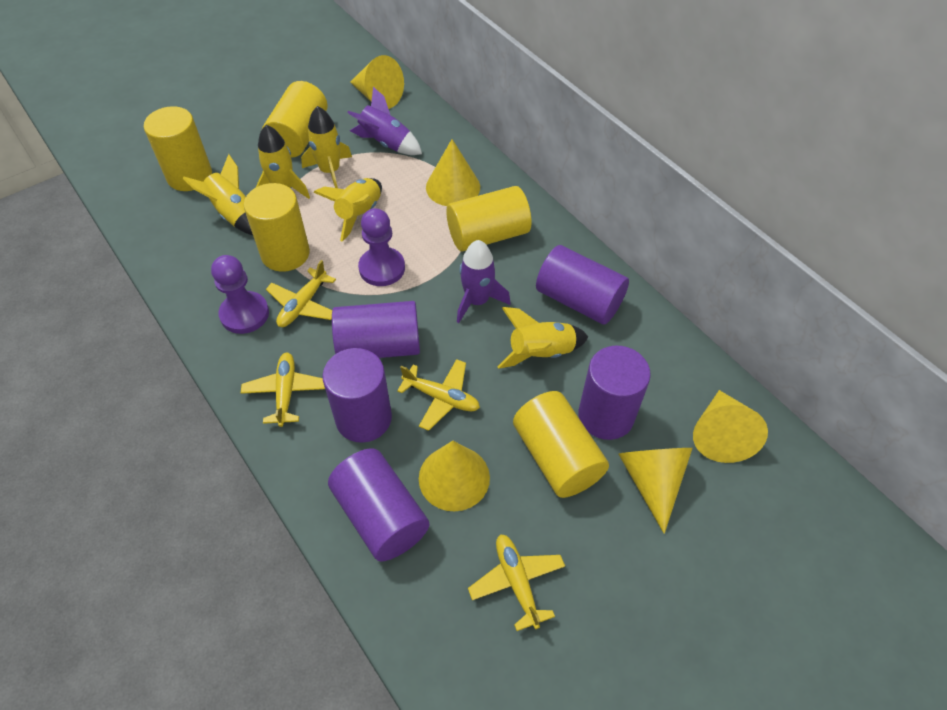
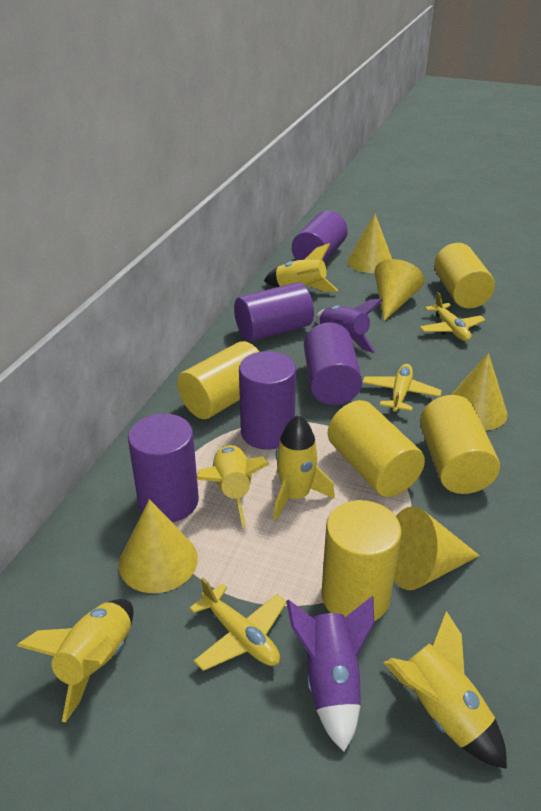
purple pawn: 2 -> 0
yellow plane: 4 -> 3

